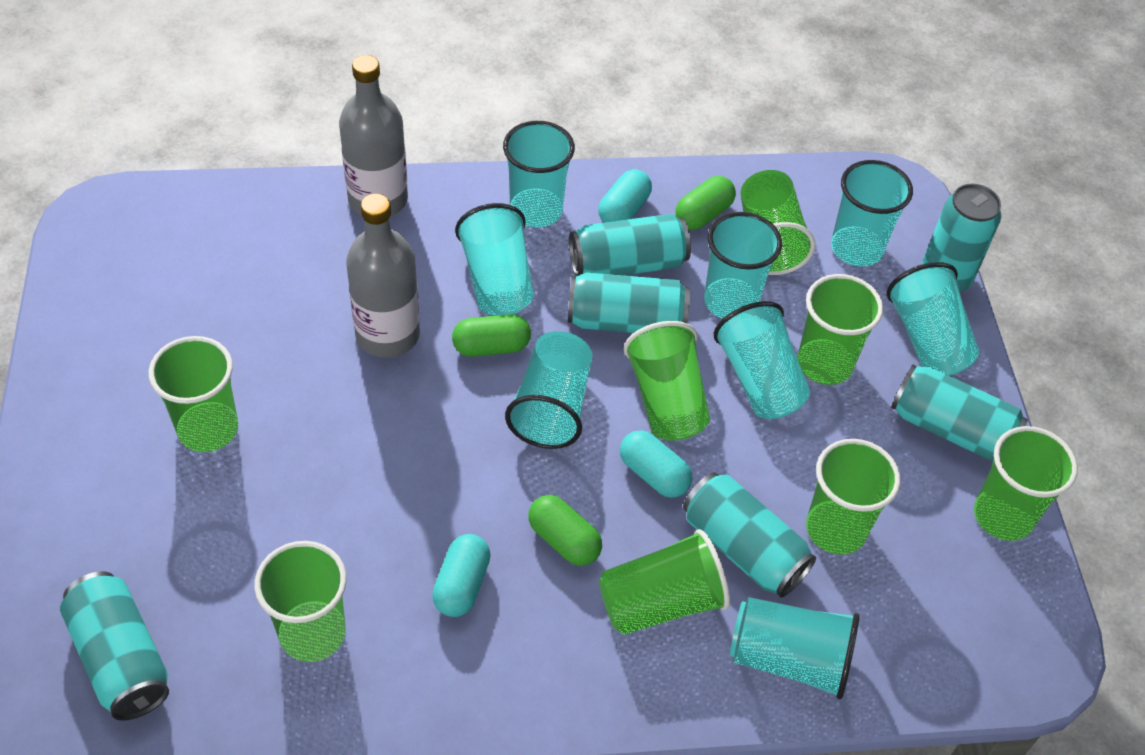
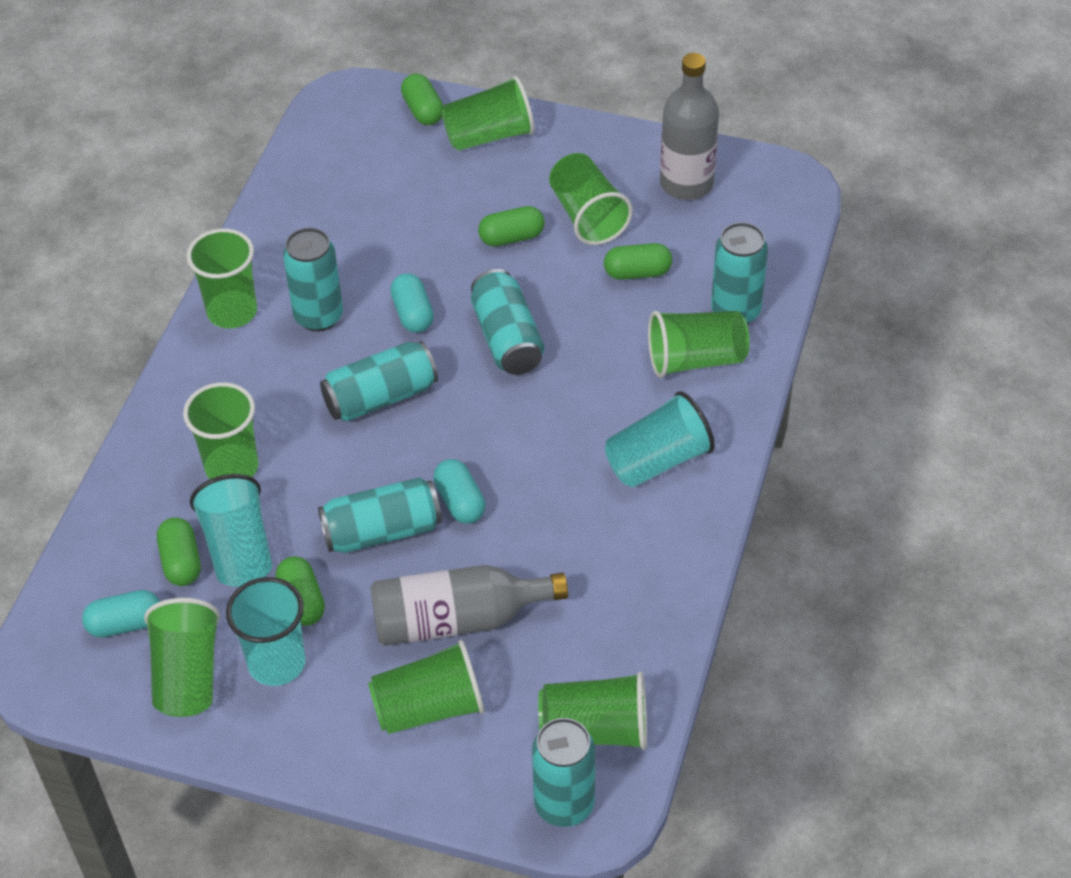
green capsule: 3 -> 5
turquoise cup: 8 -> 3

